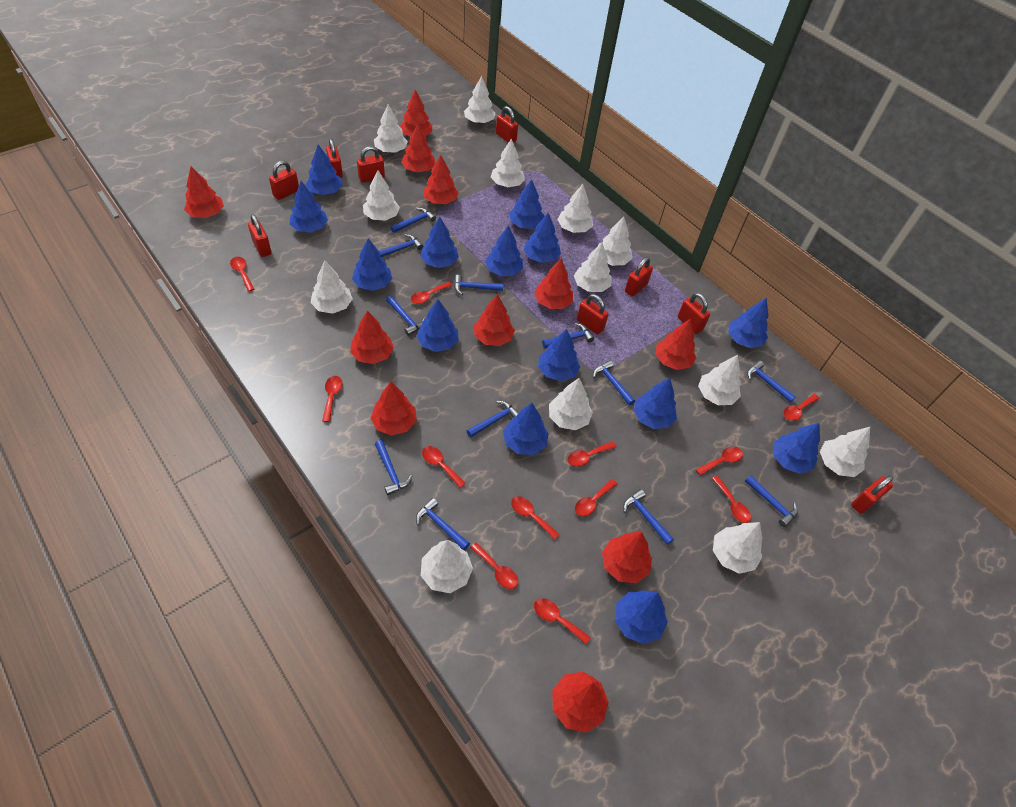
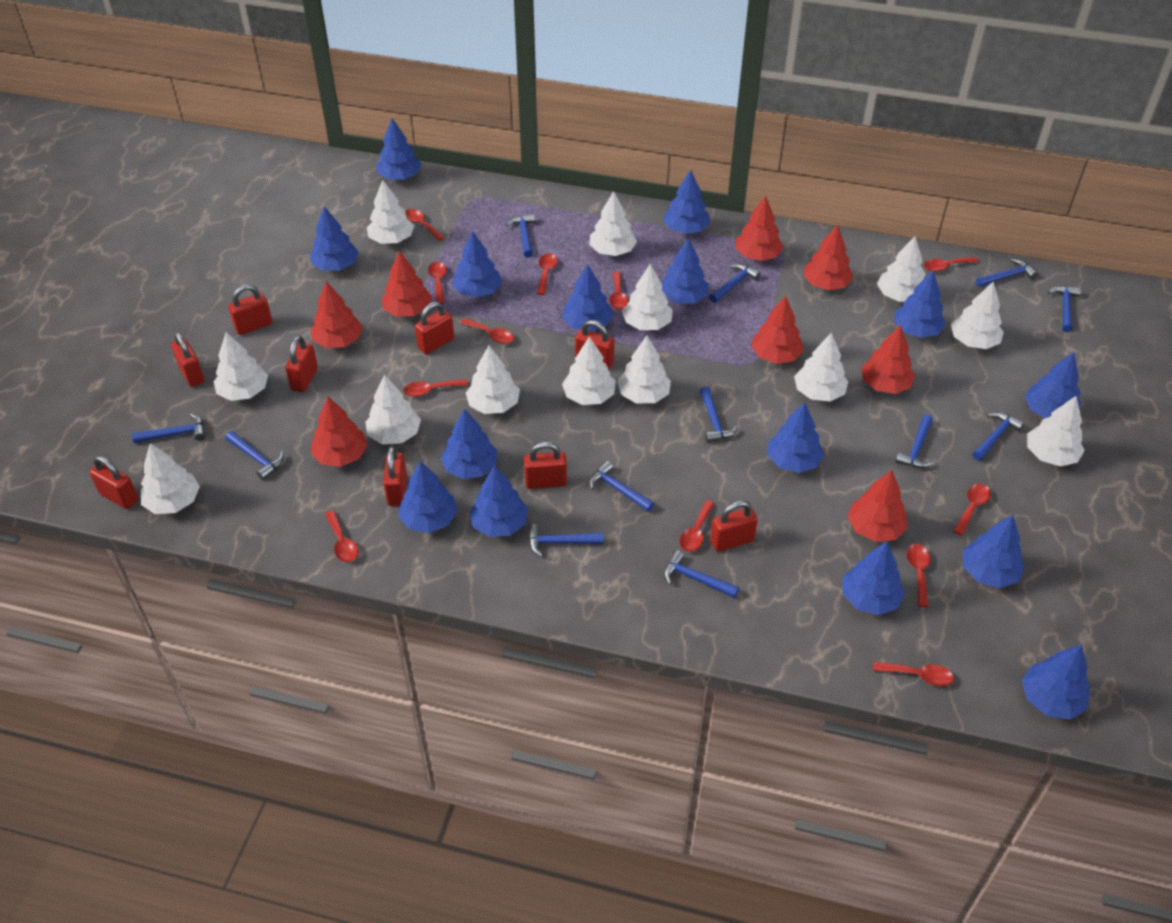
blue tree: 14 -> 15
red tree: 11 -> 8

